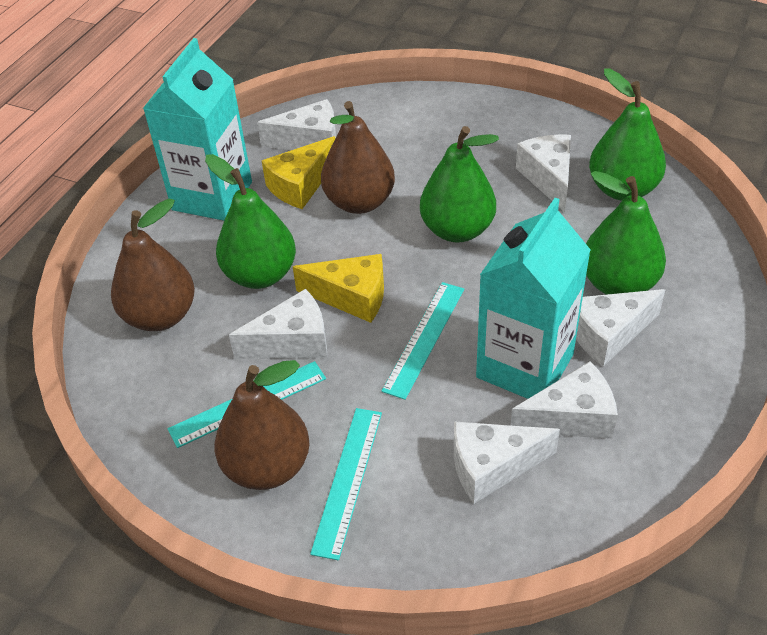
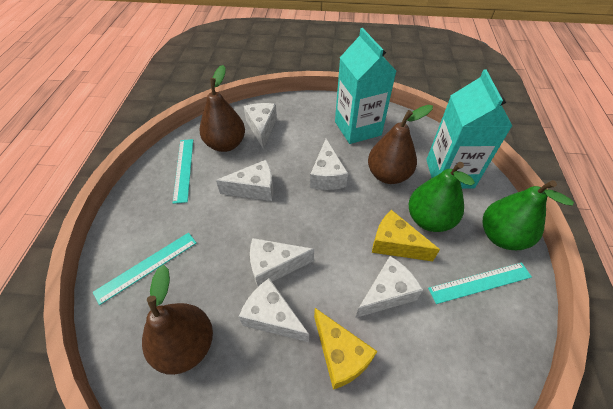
green pear: 4 -> 2

